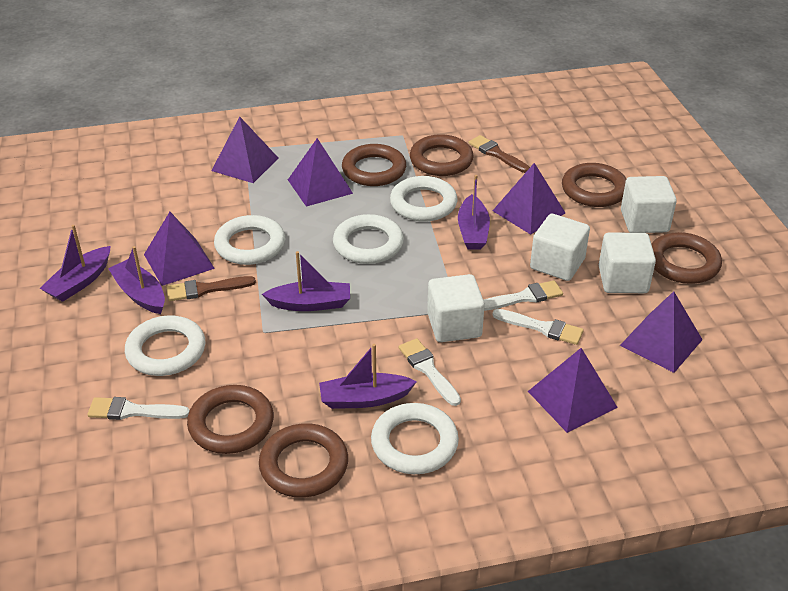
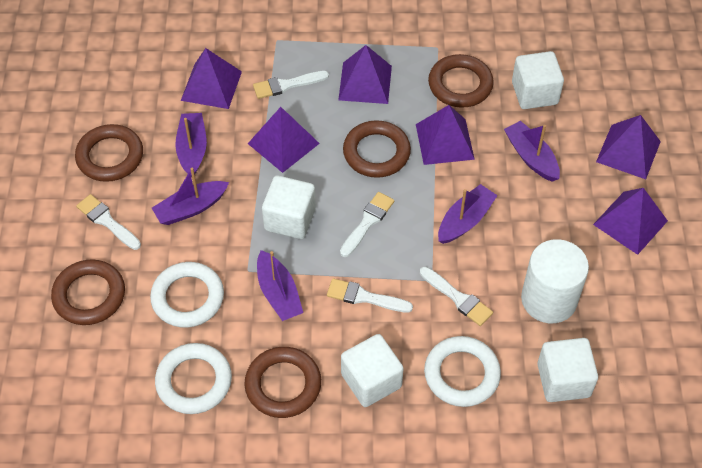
brown brush: 2 -> 0
brown ring: 6 -> 5
white brush: 4 -> 5
white cylinder: 0 -> 1
white ring: 5 -> 3

